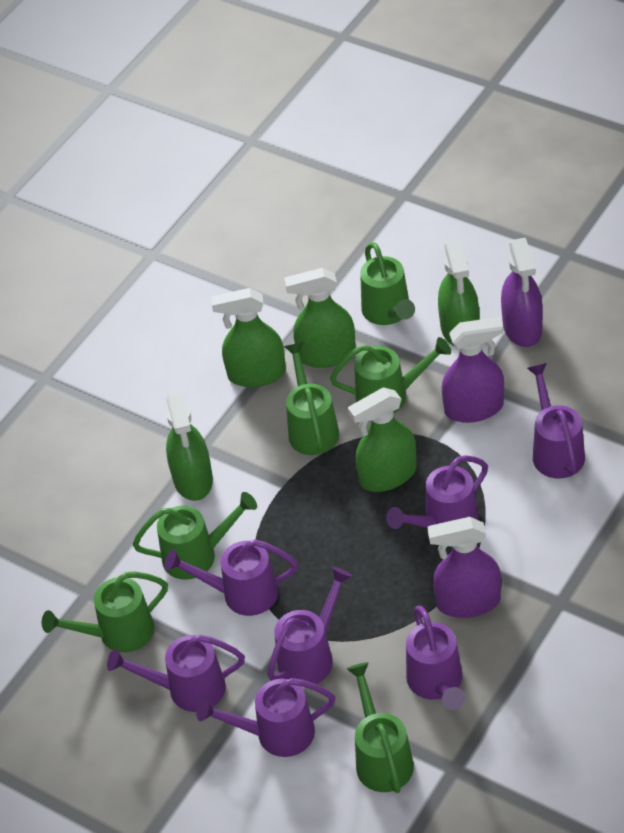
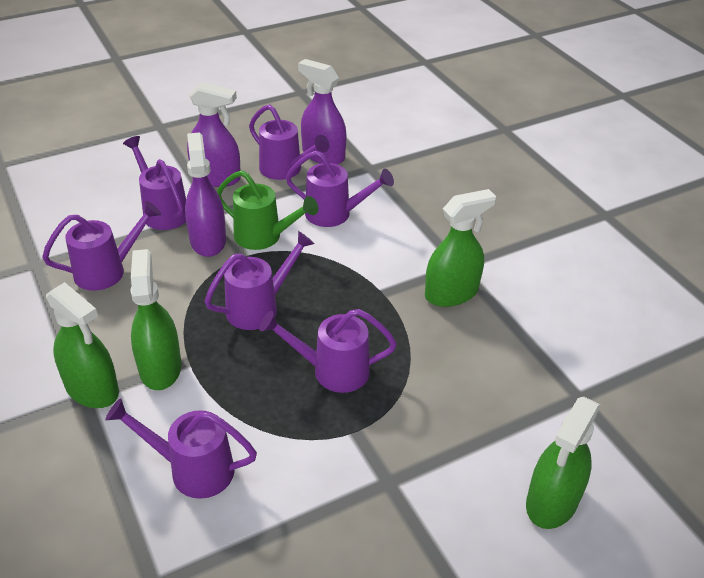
green spray bottle: 5 -> 4
green watering can: 6 -> 1

